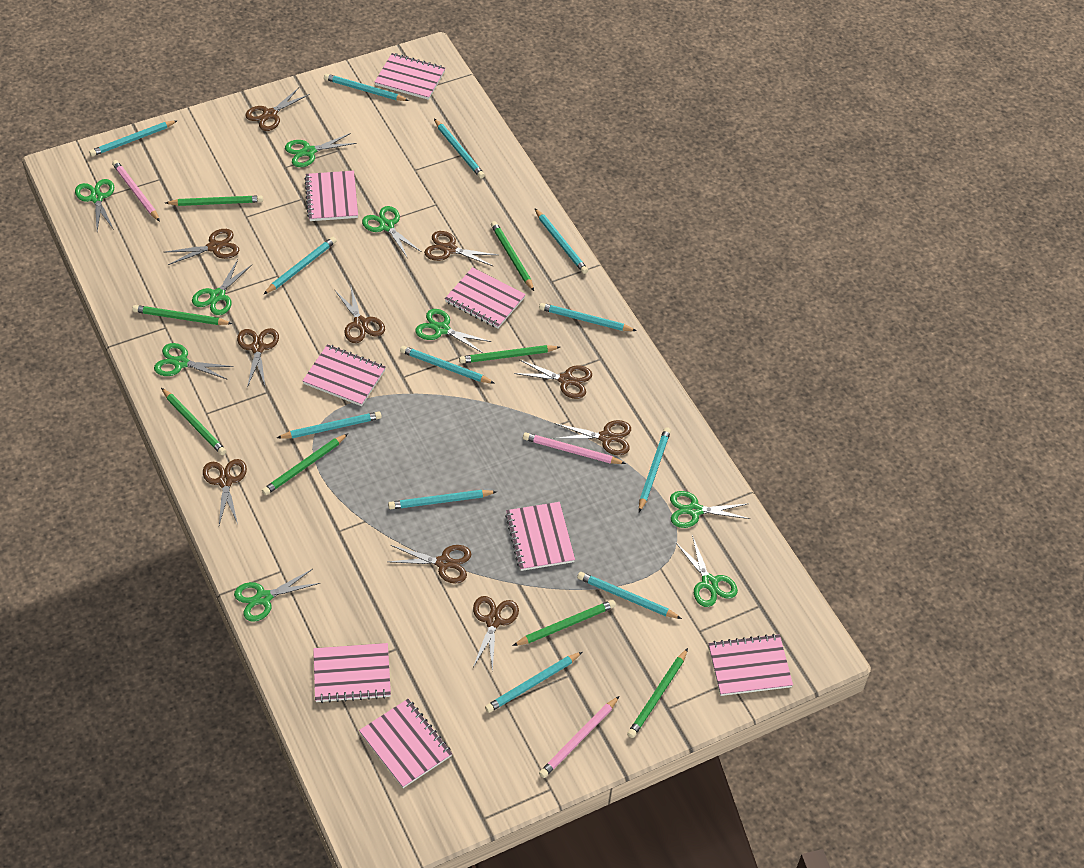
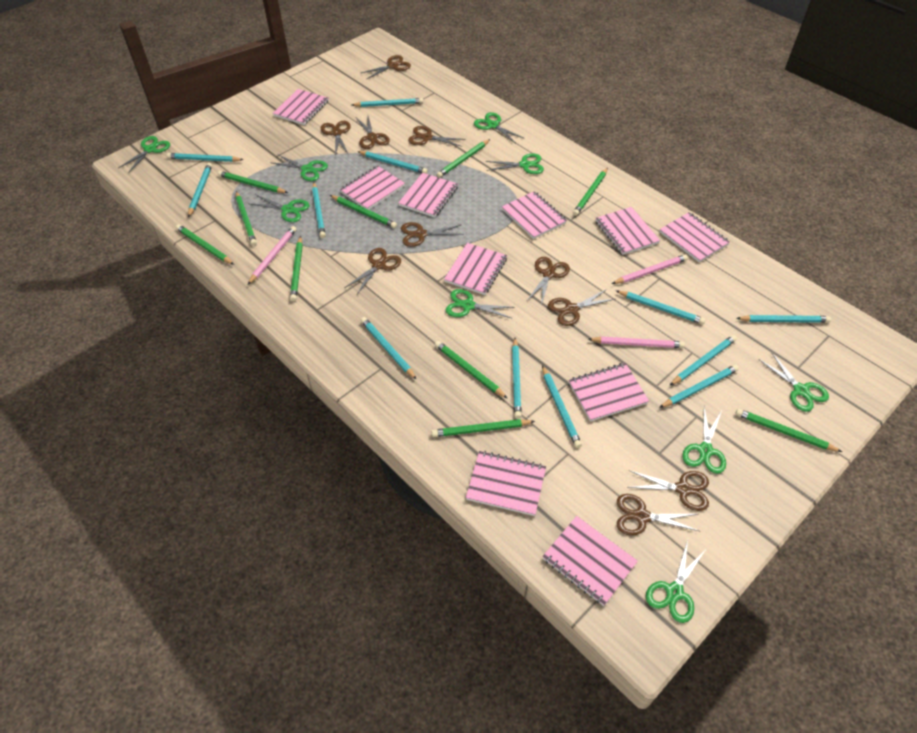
green pencil: 8 -> 10
pink notebook: 8 -> 10

